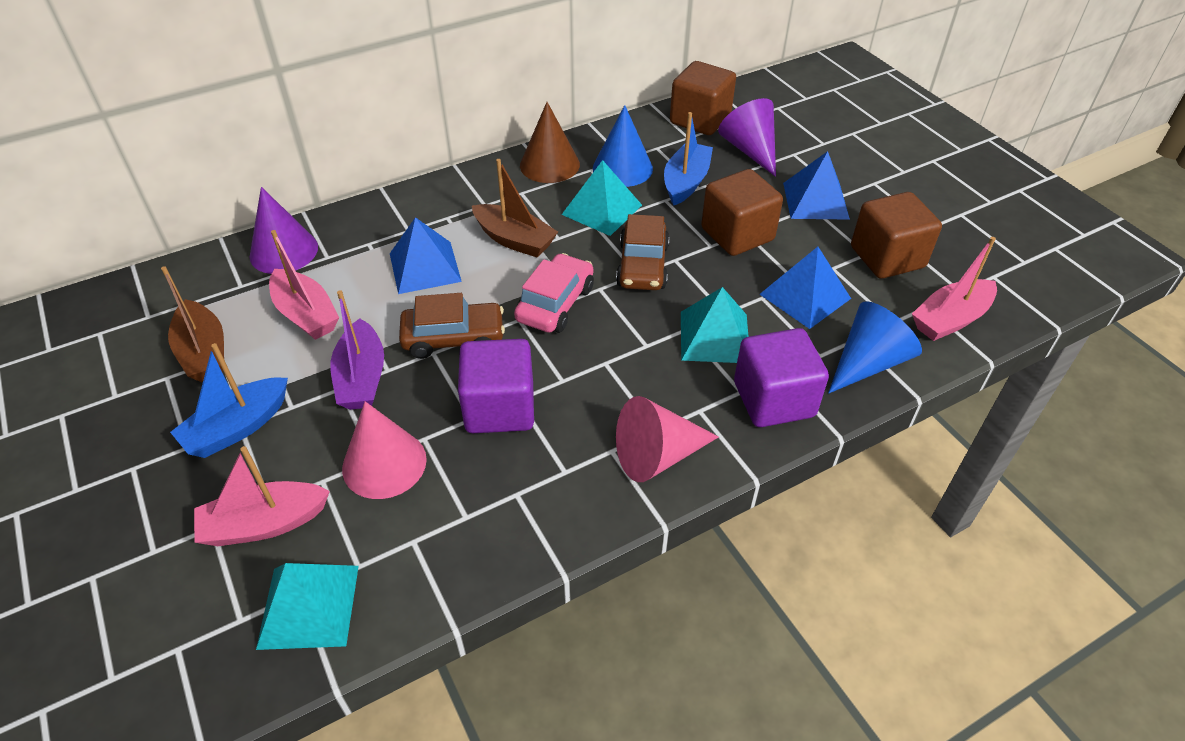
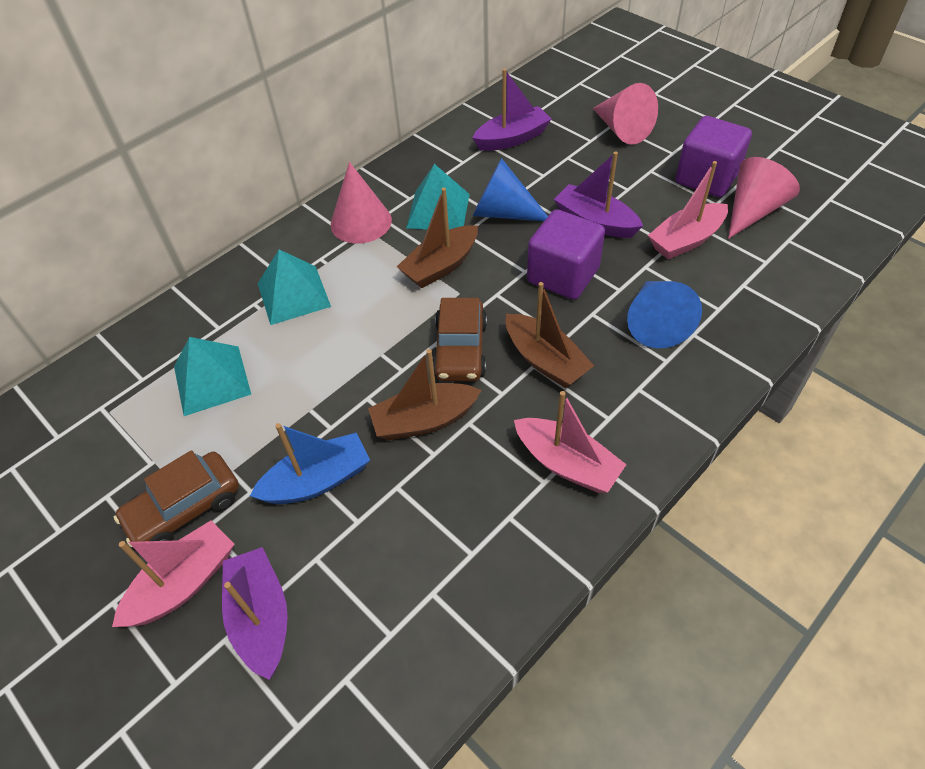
blue boat: 2 -> 1
blue pyramid: 3 -> 0
brown boat: 2 -> 3
brown cone: 1 -> 0
brown cube: 3 -> 0
pink car: 1 -> 0
pink cone: 2 -> 3
purple boat: 1 -> 3
purple cone: 2 -> 0

